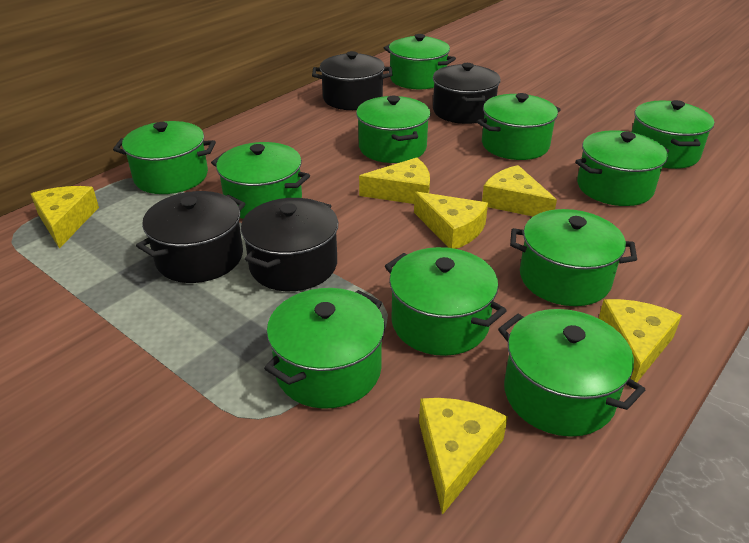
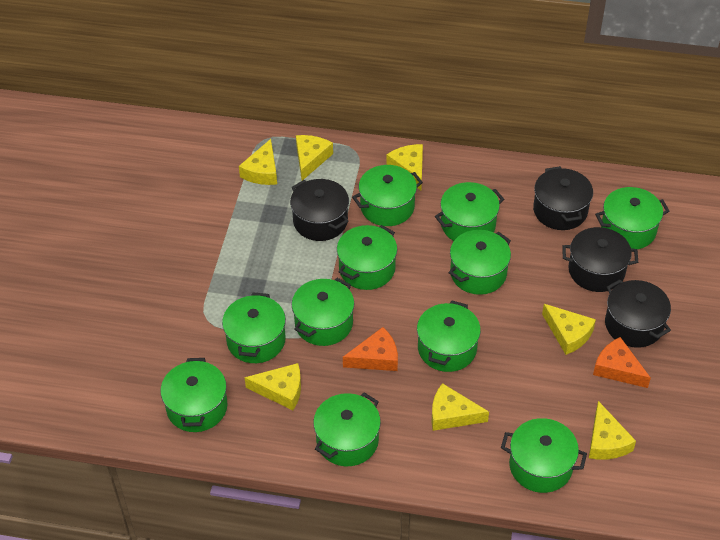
orange cheese: 0 -> 2
yellow cheese: 6 -> 7

